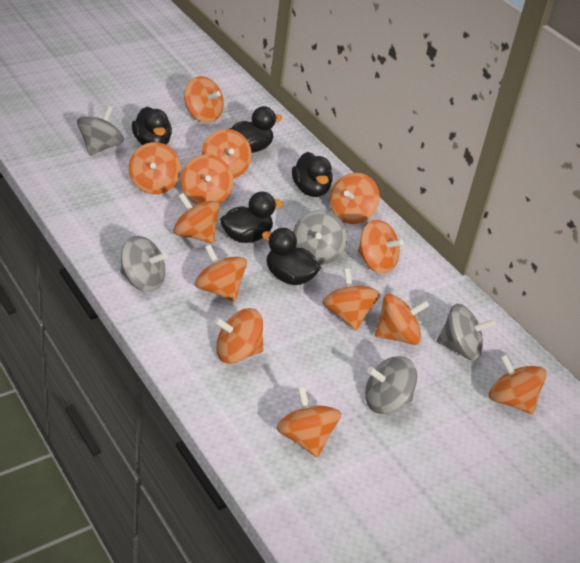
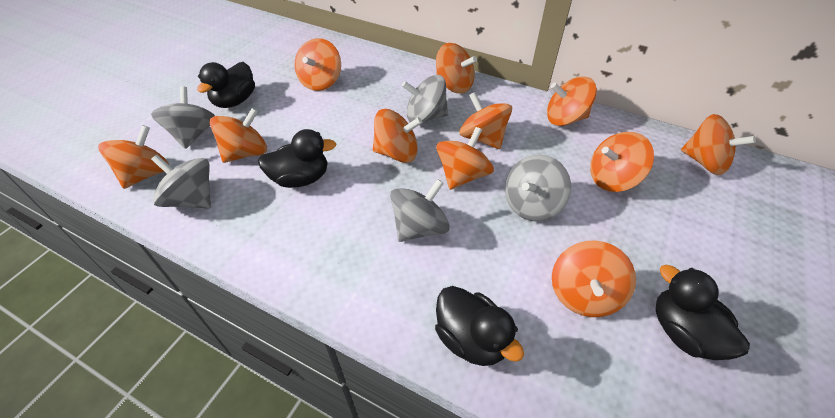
black duck: 5 -> 4
orange spinning top: 13 -> 11

